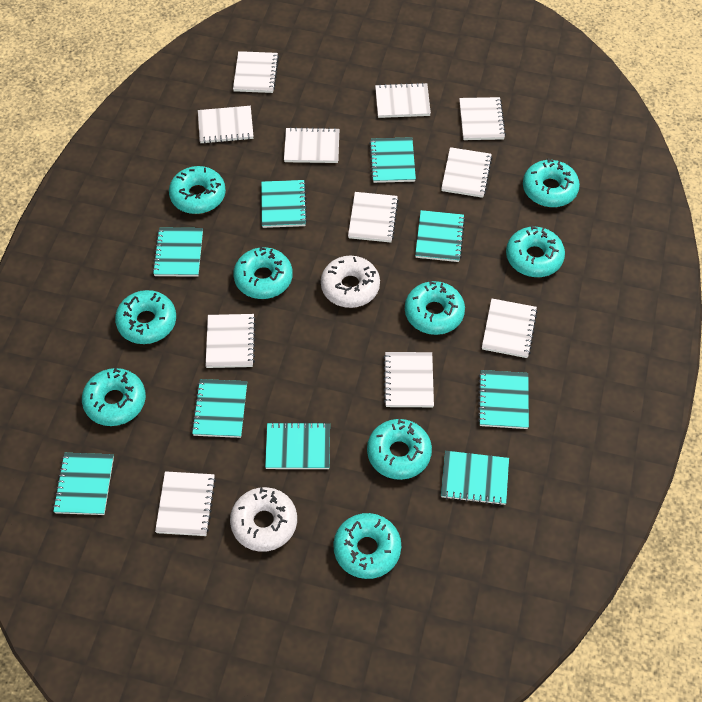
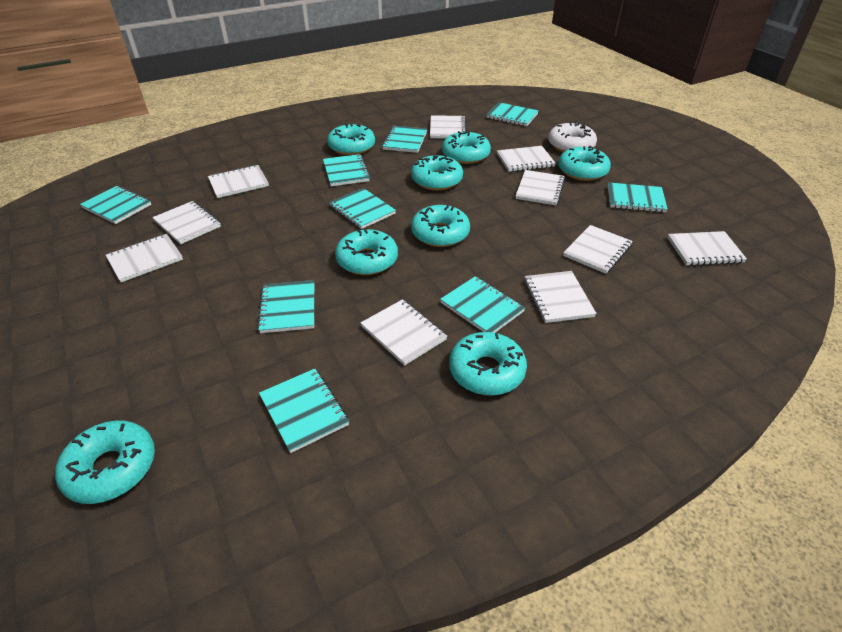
turquoise donut: 9 -> 8
white donut: 2 -> 1
white notebook: 11 -> 10

